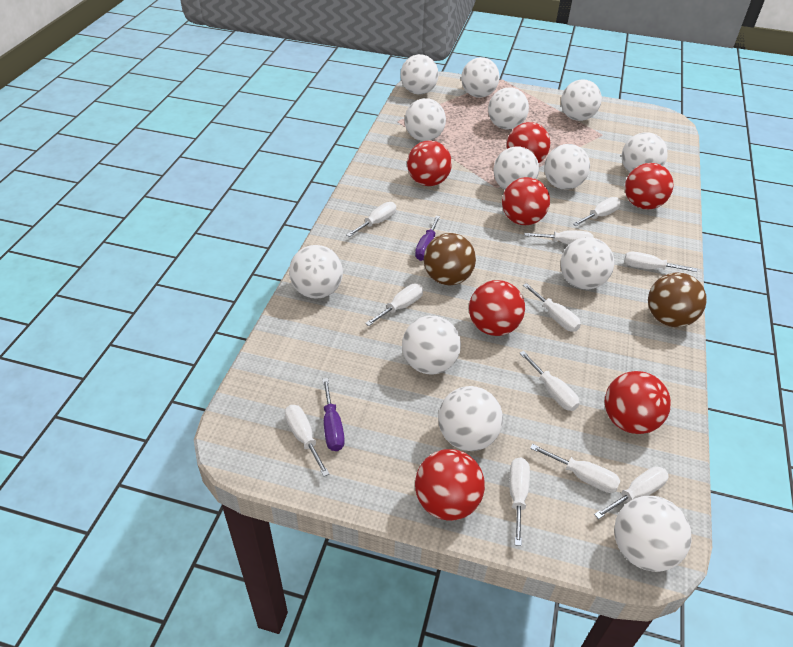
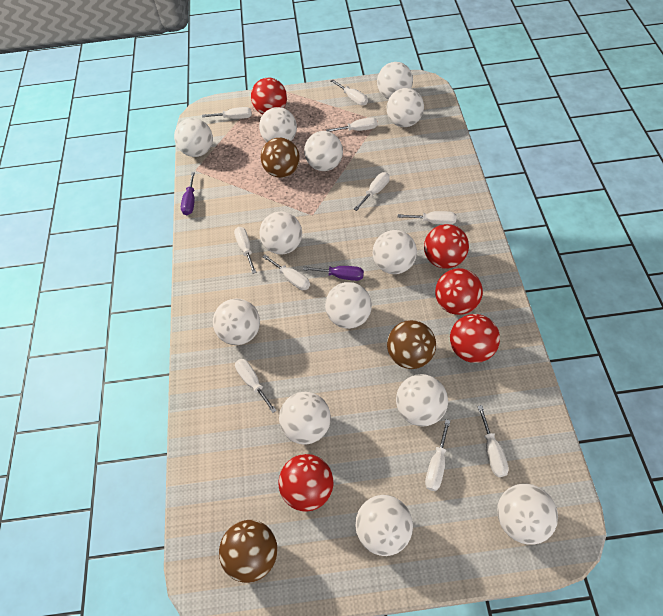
brown ball: 2 -> 3
red ball: 7 -> 5
white screwdriver: 11 -> 10

